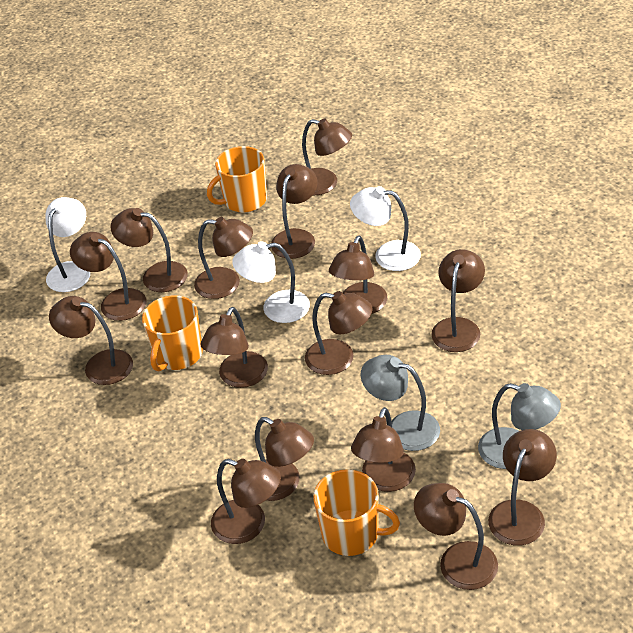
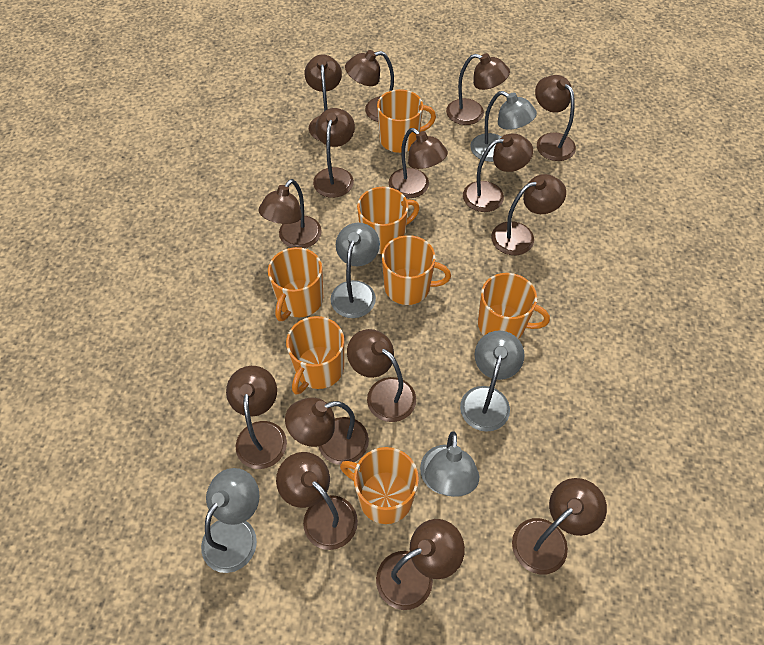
grey lamp: 2 -> 5
orange mug: 3 -> 7
white lamp: 3 -> 0

